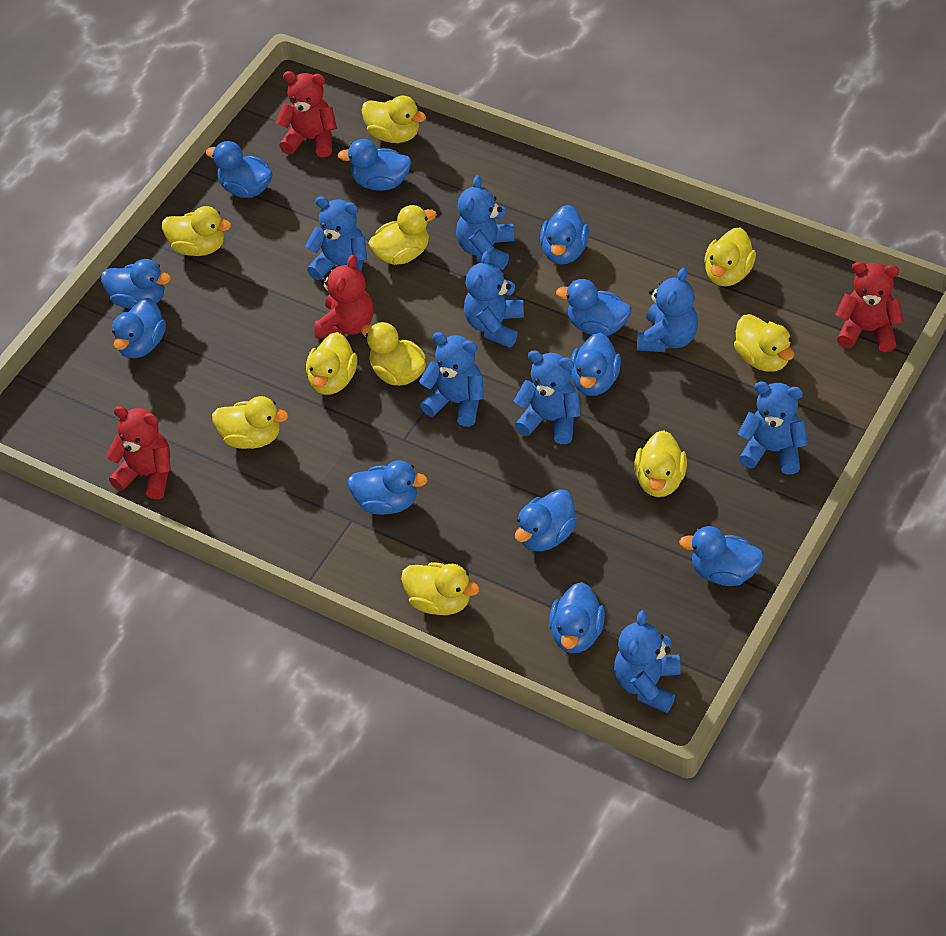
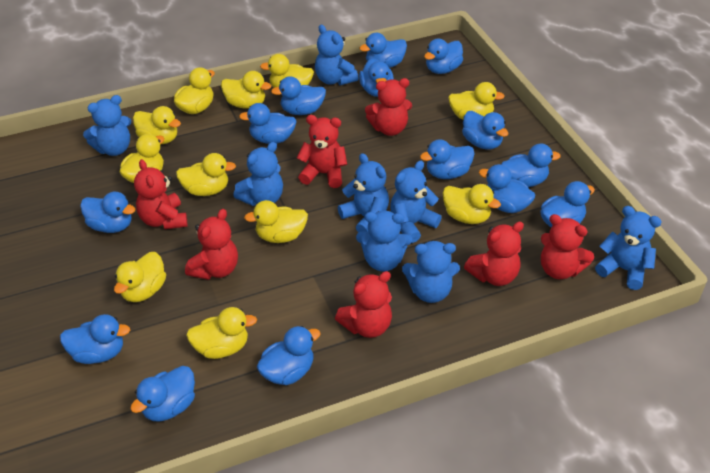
blue duck: 11 -> 14
red teddy bear: 4 -> 7
yellow duck: 10 -> 11

